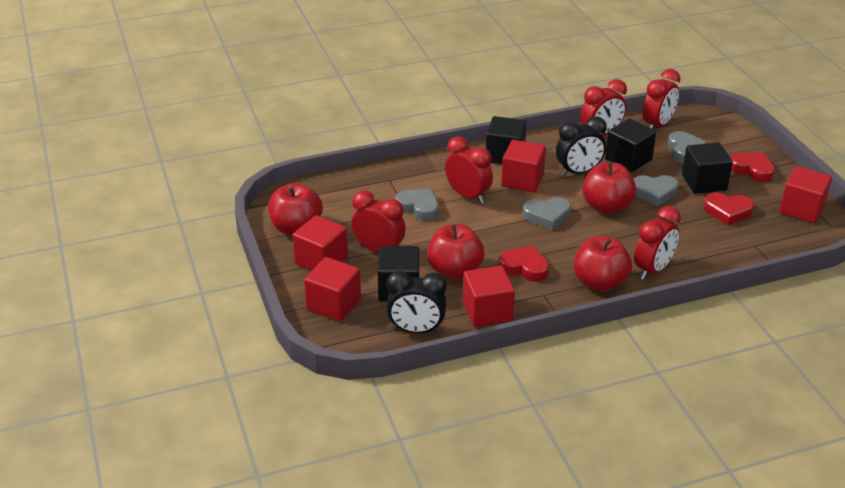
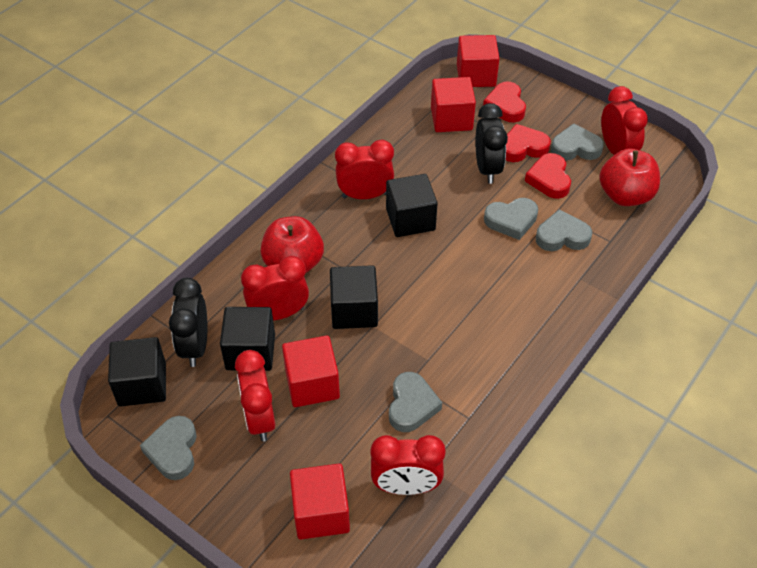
grey heart: 4 -> 5
red apple: 4 -> 2
red cube: 5 -> 4

